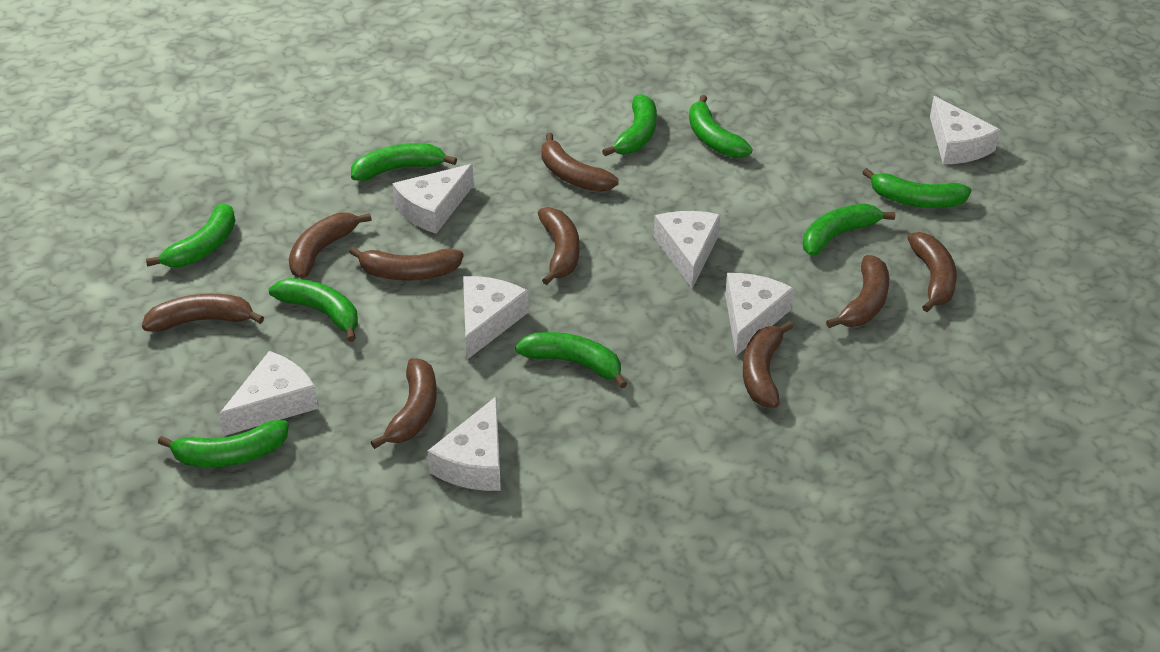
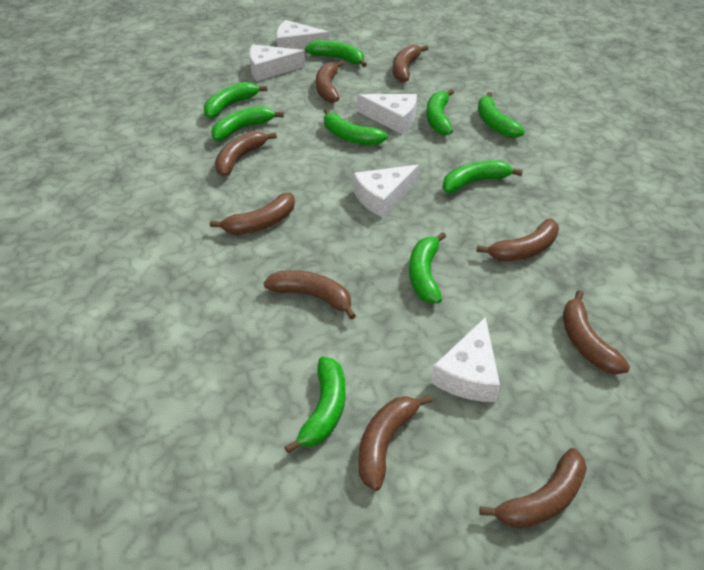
white cheese: 7 -> 5

